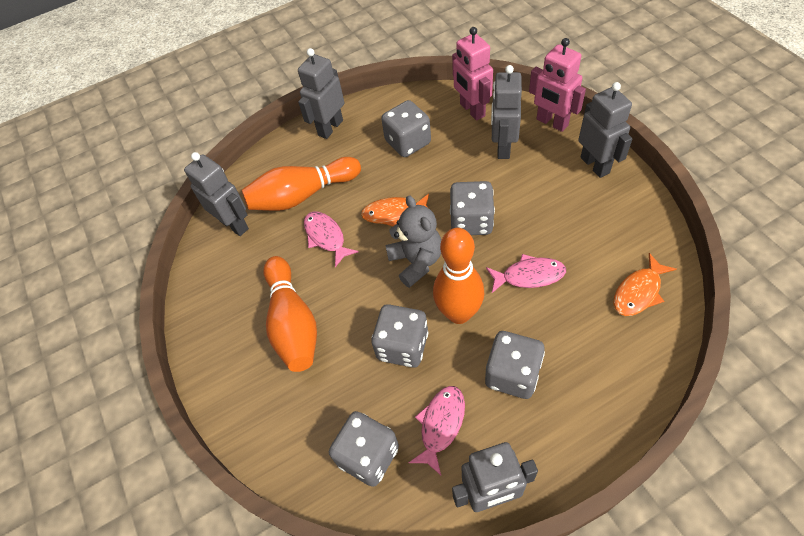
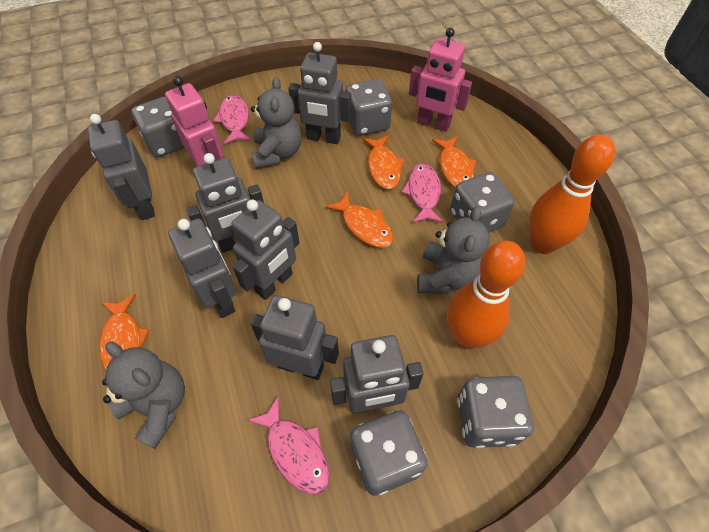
grey robot: 5 -> 7
grey teddy bear: 1 -> 3
orange bowling pin: 3 -> 2
orange fish: 2 -> 4

